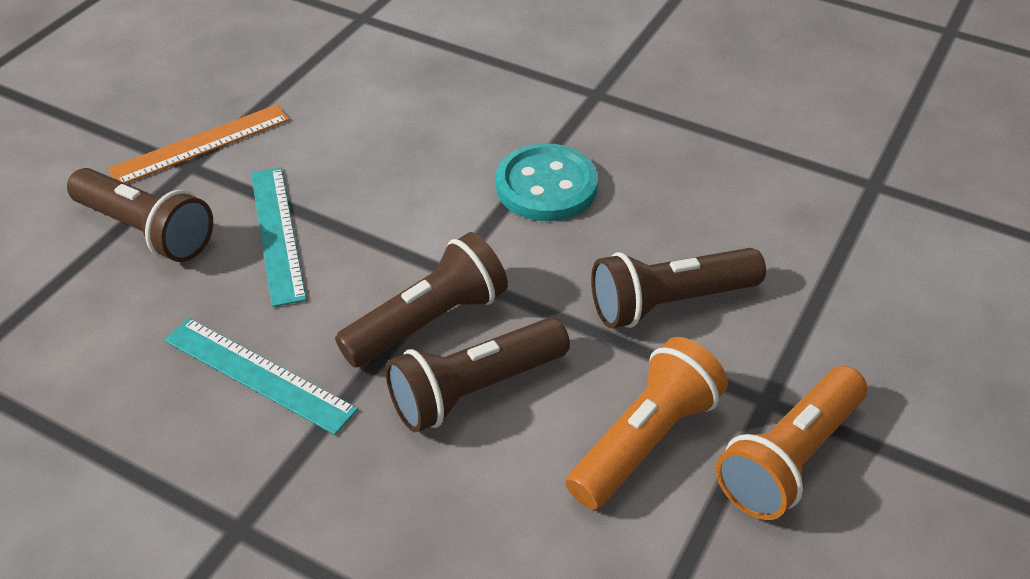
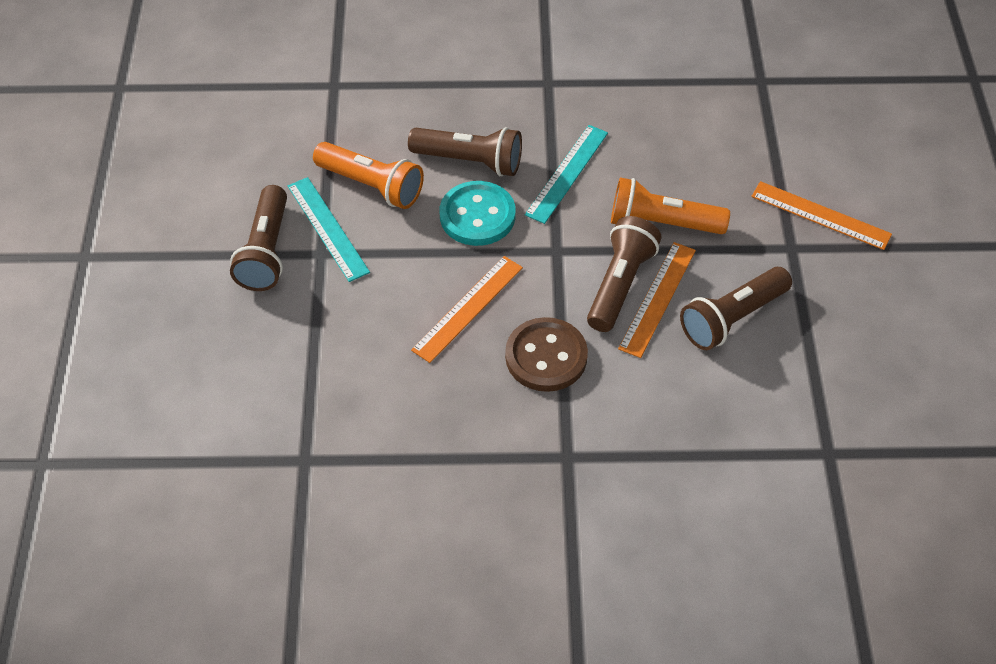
brown button: 0 -> 1
orange ruler: 1 -> 3

